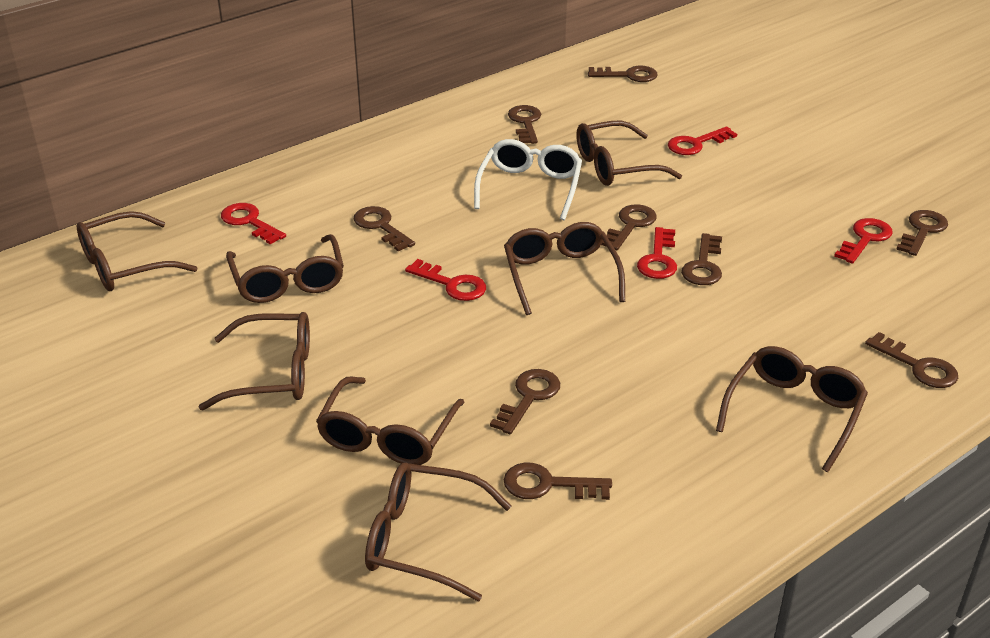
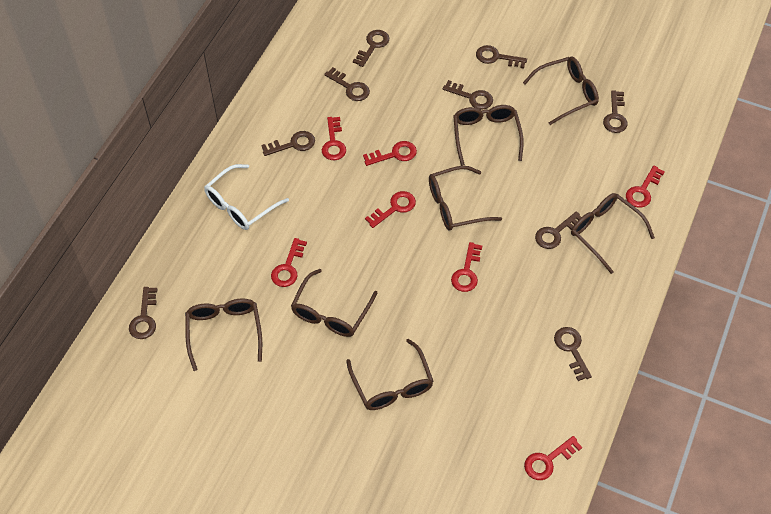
brown glasses: 8 -> 7
red key: 5 -> 7

